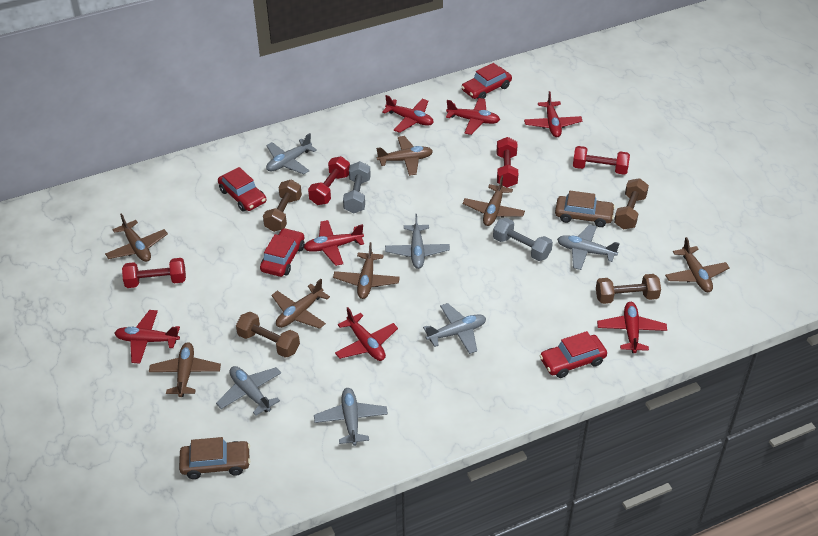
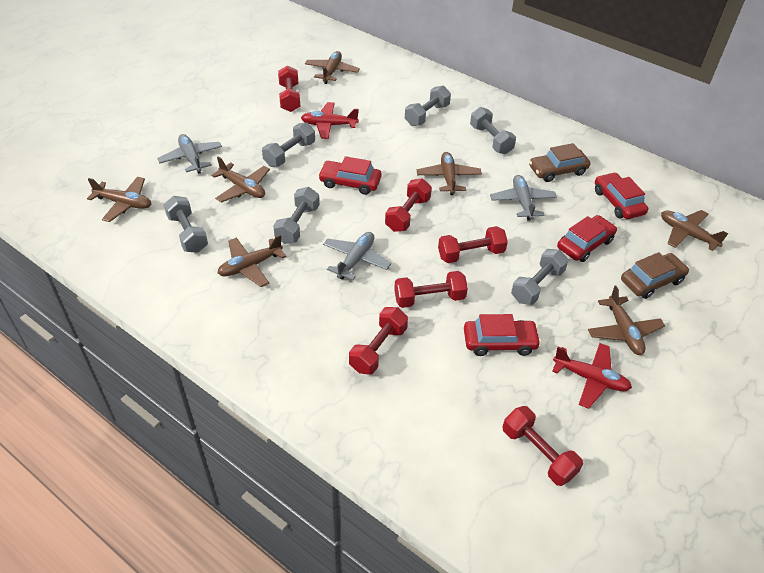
brown dumbbell: 4 -> 0
grey dumbbell: 2 -> 6
grey plane: 6 -> 3
red dumbbell: 4 -> 6
red plane: 7 -> 2

